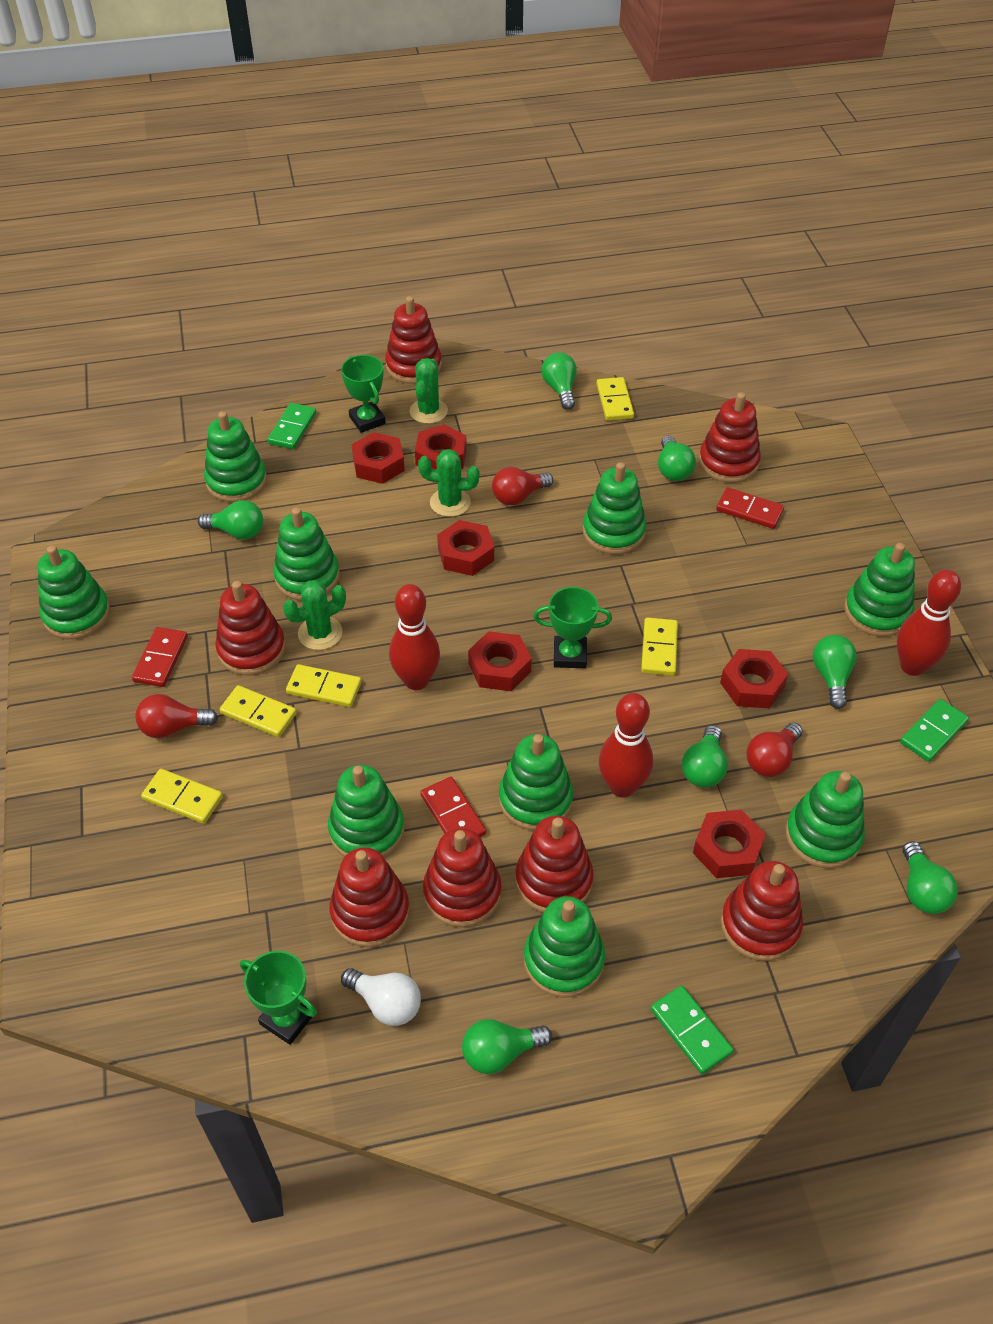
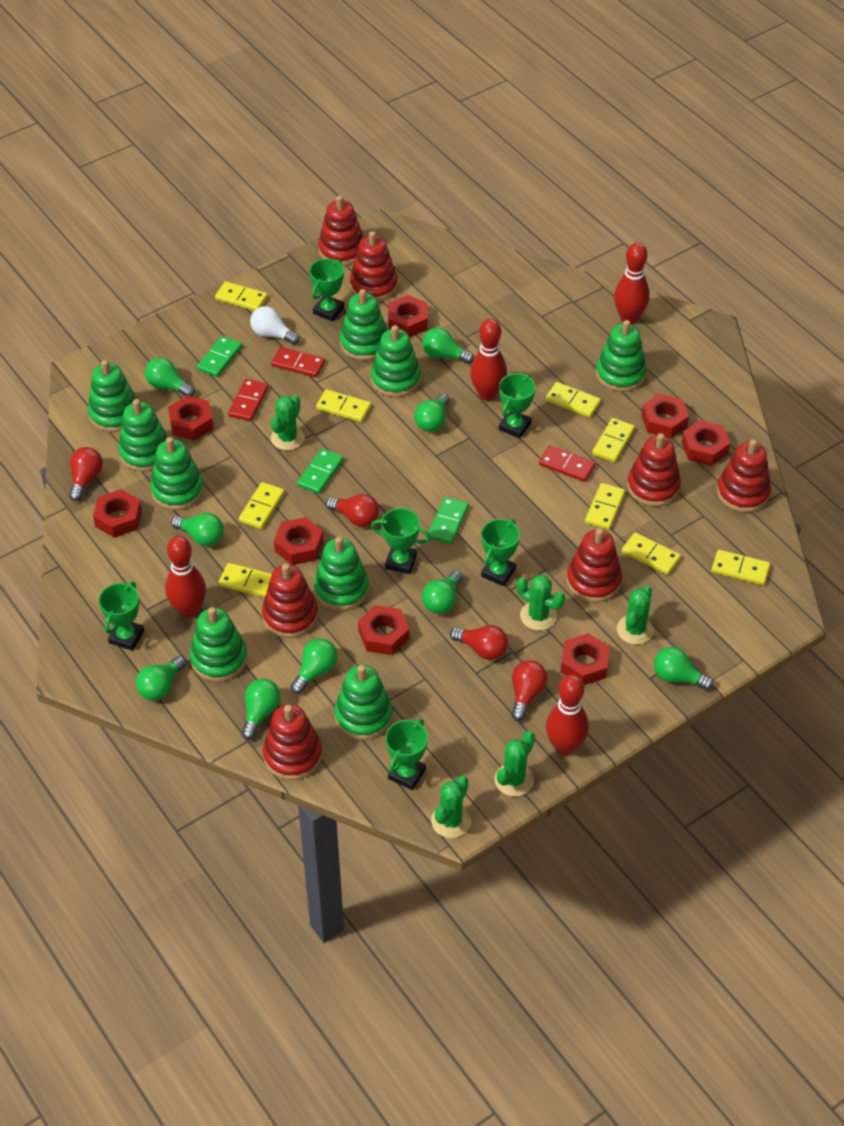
green cactus: 3 -> 5
green light bulb: 7 -> 9
green trophy: 3 -> 6
red bowling pin: 3 -> 4
red light bulb: 3 -> 4
red nut: 6 -> 8
yellow domino: 5 -> 9

